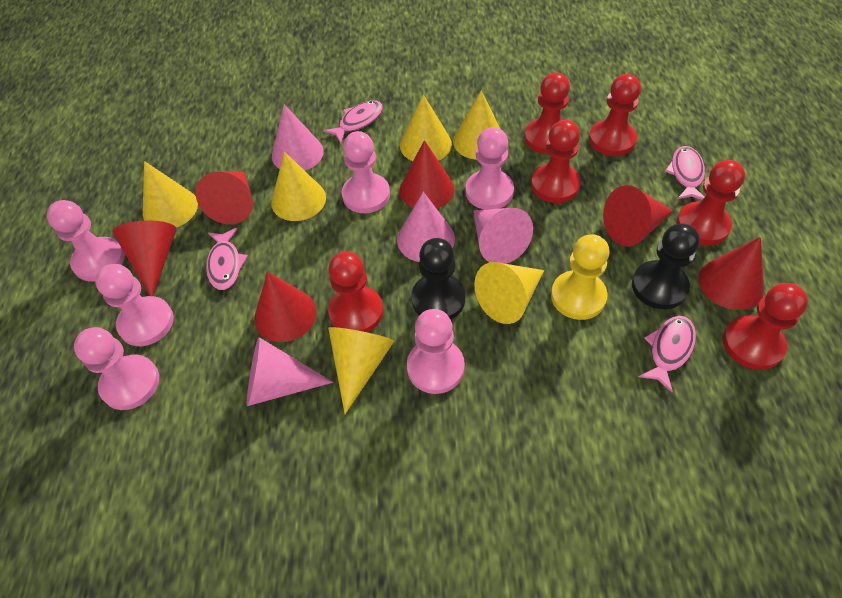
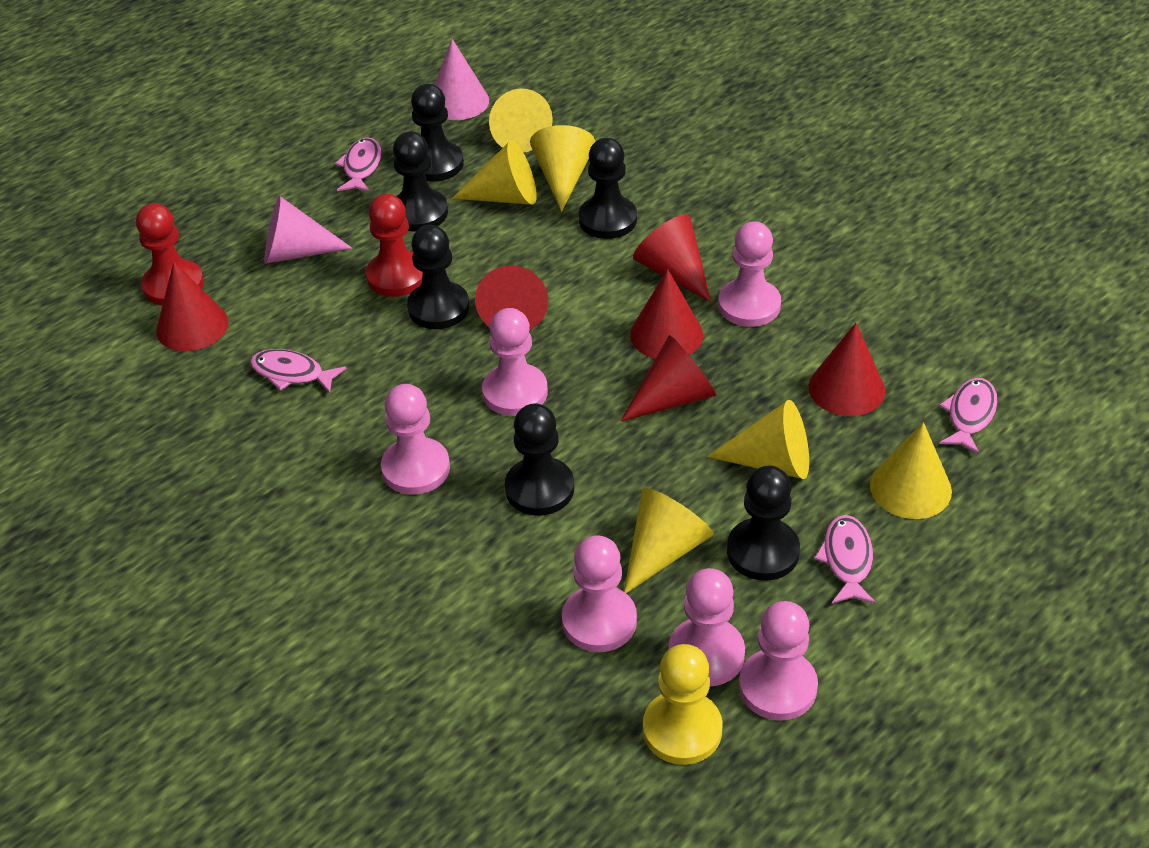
black pawn: 2 -> 6
pink cone: 4 -> 2
red pawn: 6 -> 2

